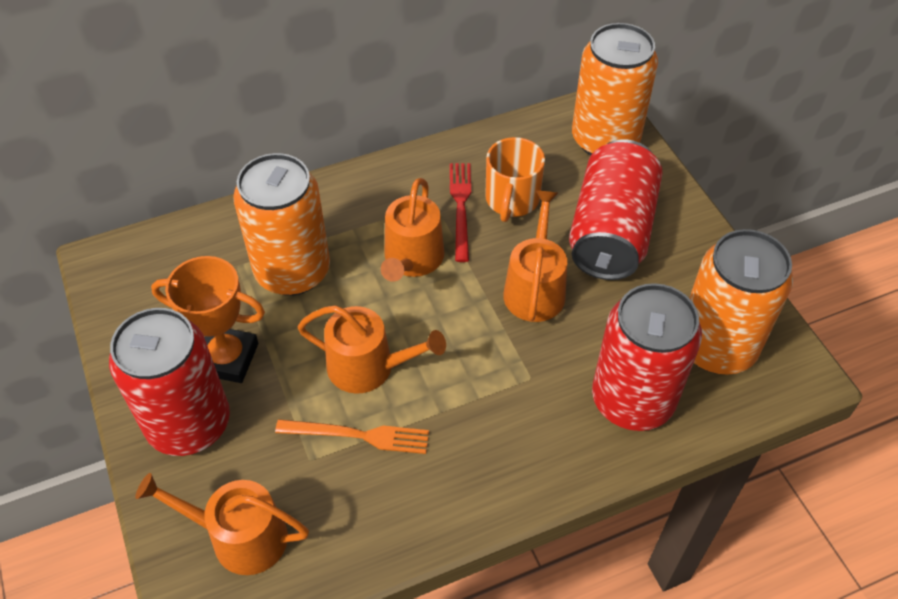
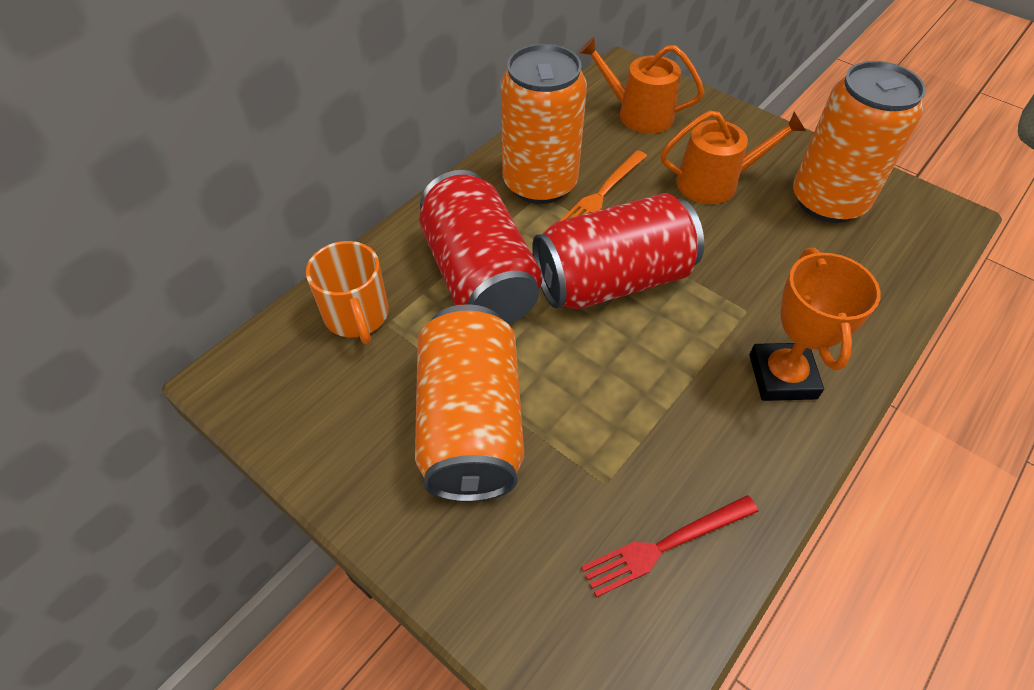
orange watering can: 4 -> 2
red can: 3 -> 2

